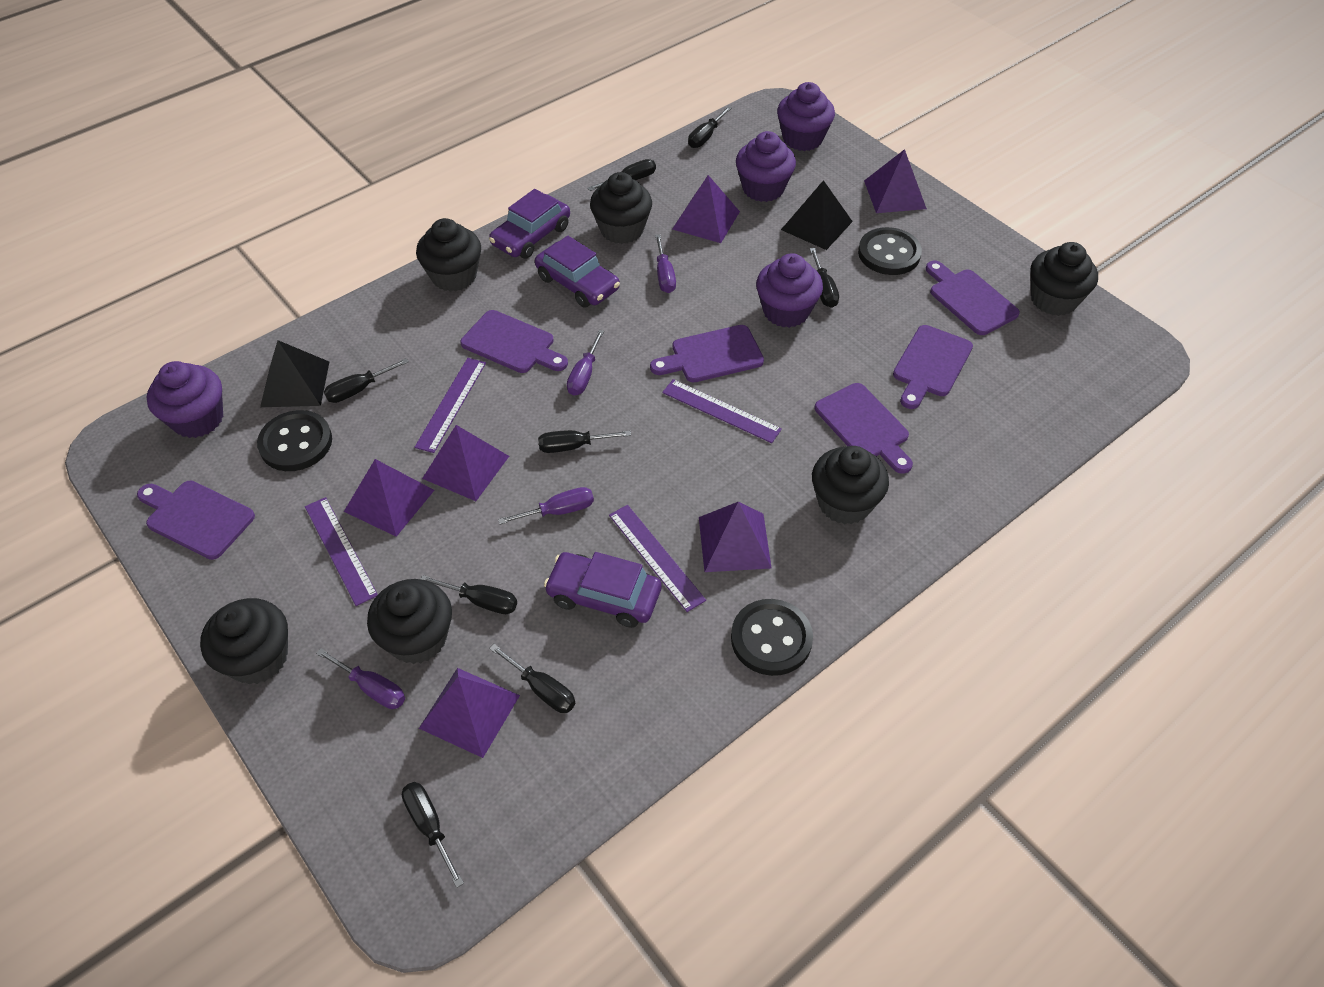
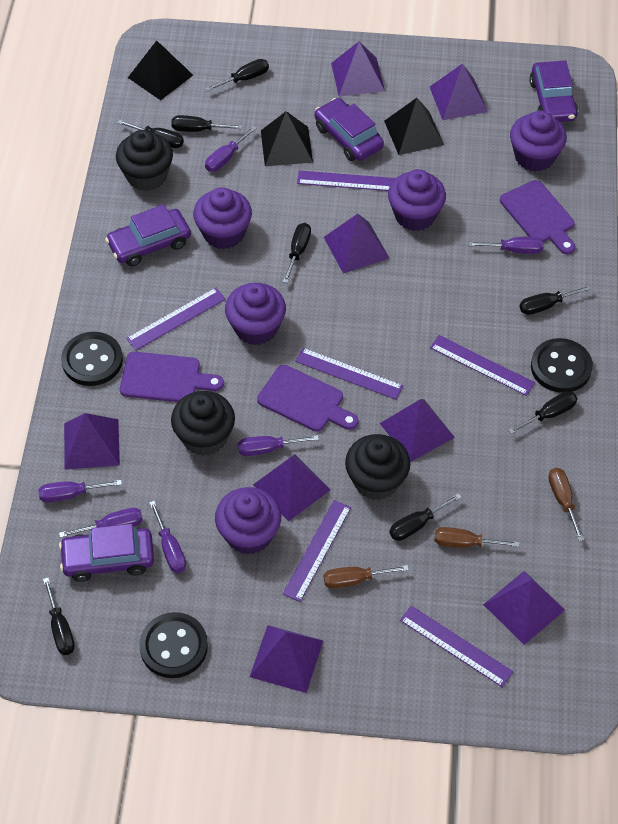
black cupcake: 6 -> 3
black pyramid: 2 -> 3
brown screwdriver: 0 -> 3
purple car: 3 -> 4
purple cupcake: 4 -> 5
purple cutting board: 6 -> 3
purple pyramid: 6 -> 8
purple ruler: 4 -> 6
purple screwdriver: 4 -> 6

